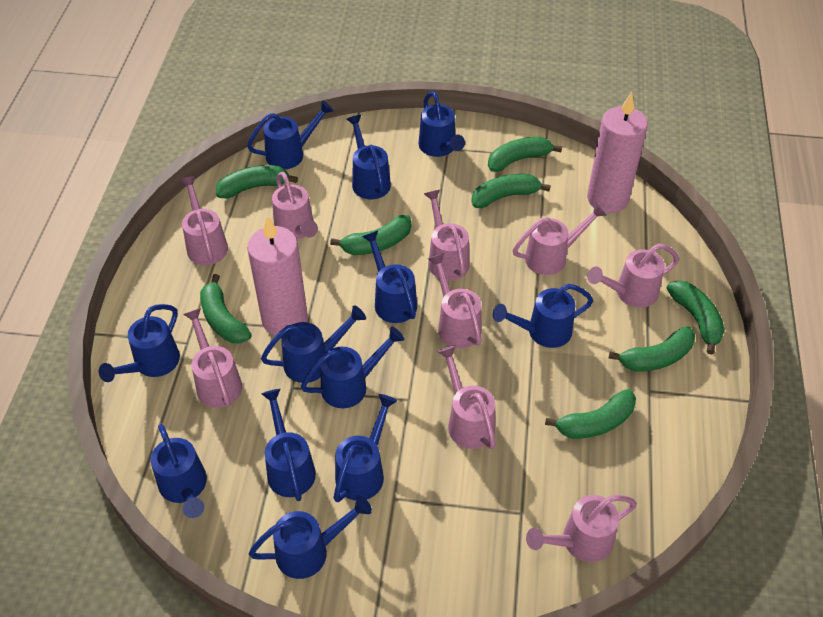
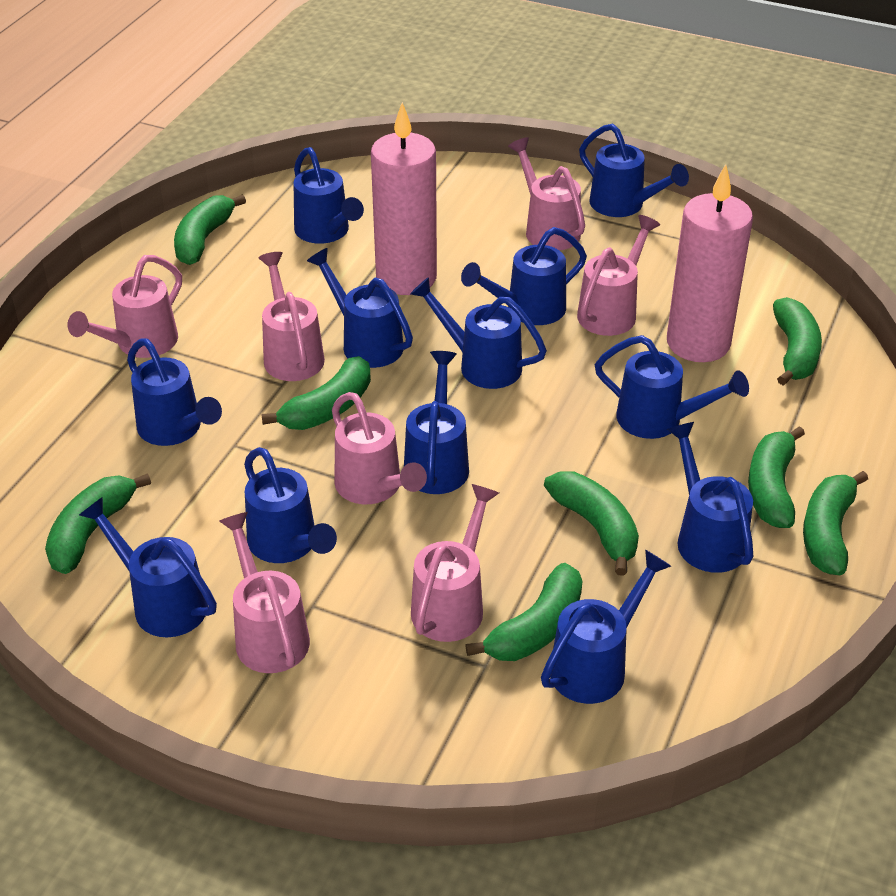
pink watering can: 9 -> 7

